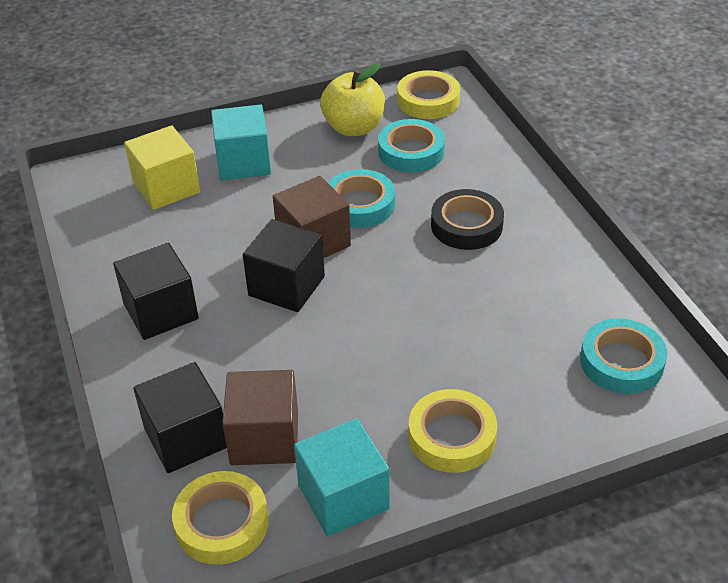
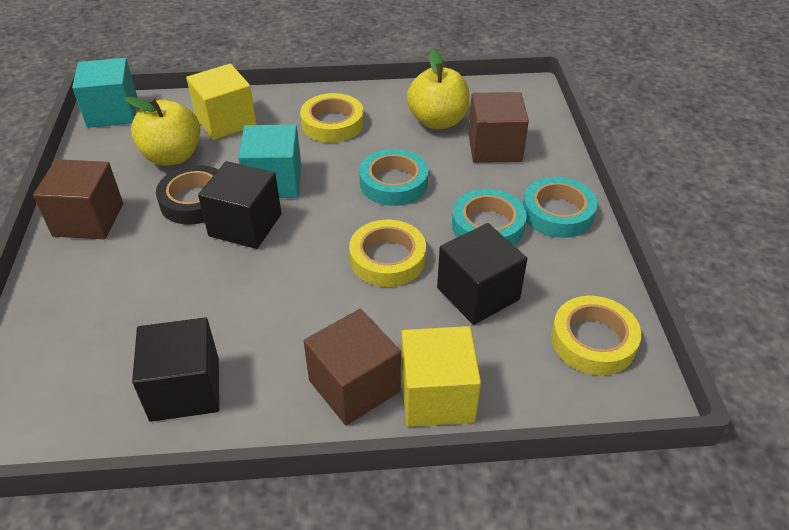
brown cube: 2 -> 3
yellow apple: 1 -> 2
yellow cube: 1 -> 2

